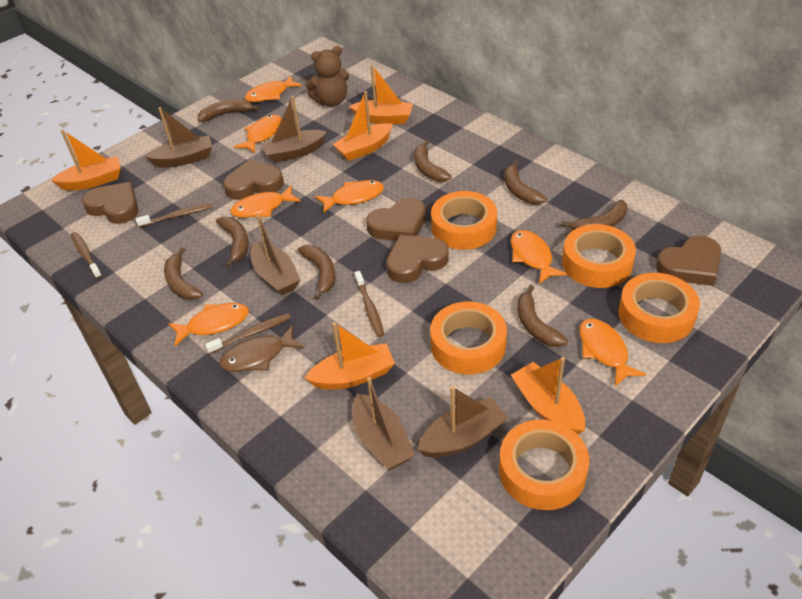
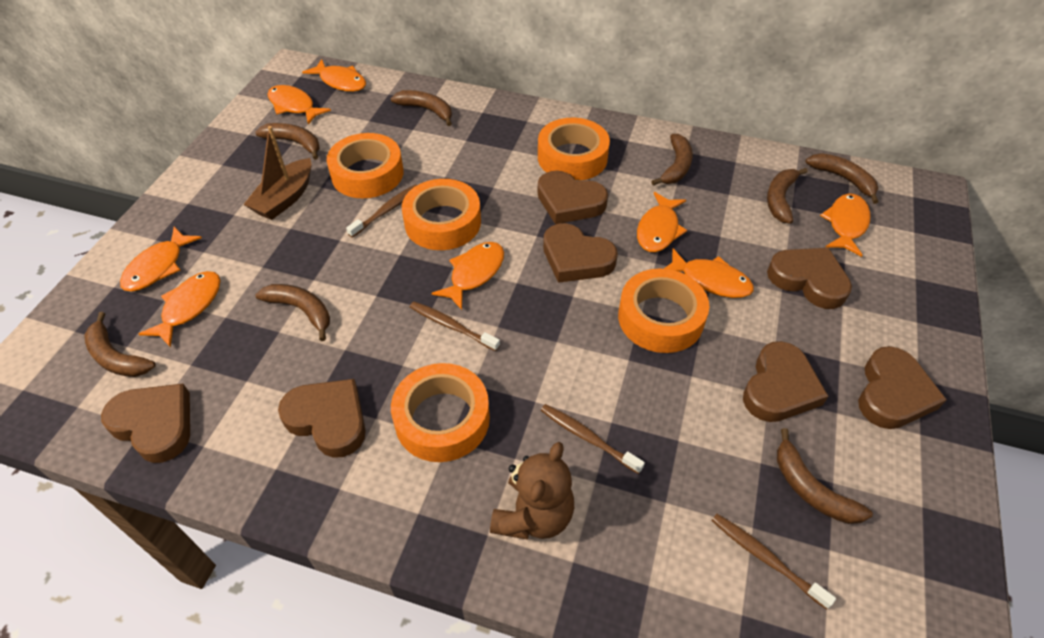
brown boat: 5 -> 1
brown fish: 1 -> 0
brown heart: 5 -> 7
orange boat: 5 -> 0
orange fish: 7 -> 8

